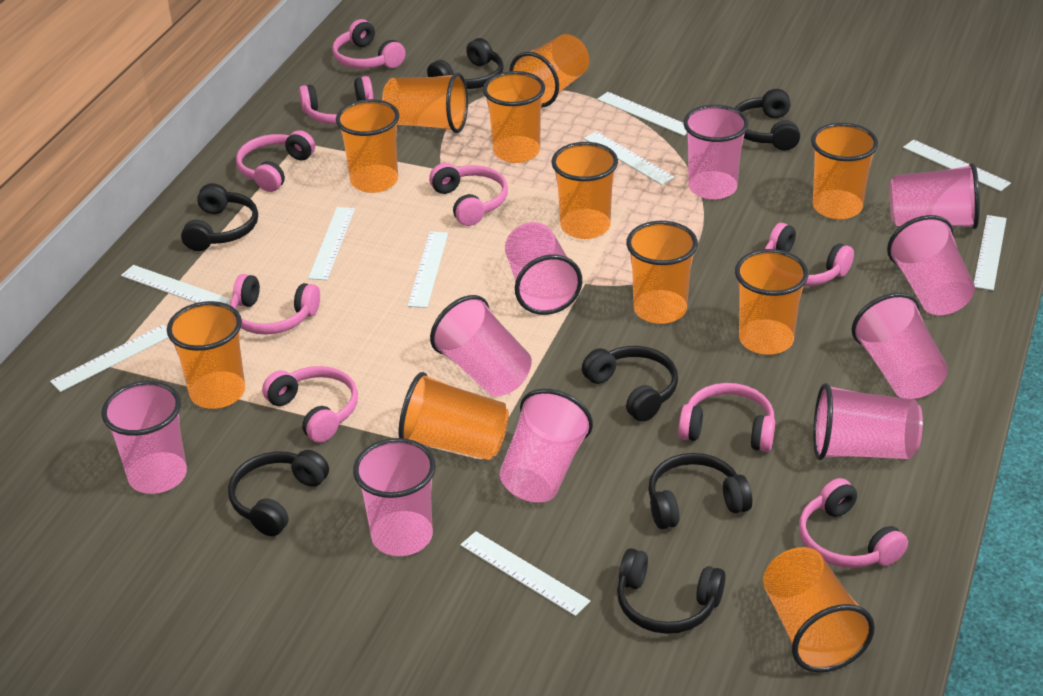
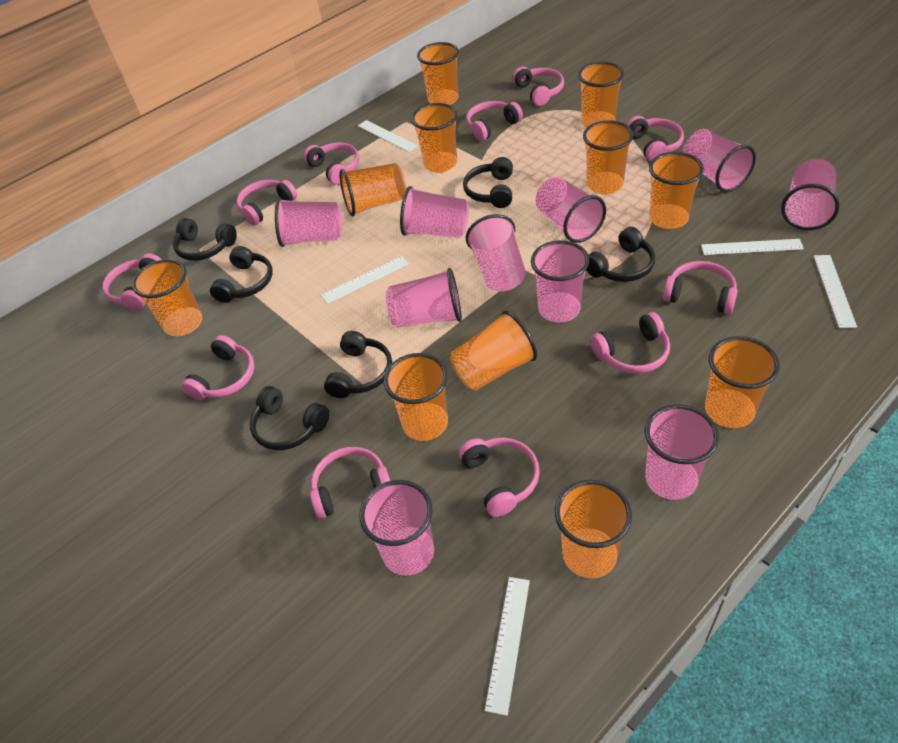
black headphones: 7 -> 6
pink headphones: 9 -> 11
white ruler: 9 -> 5

